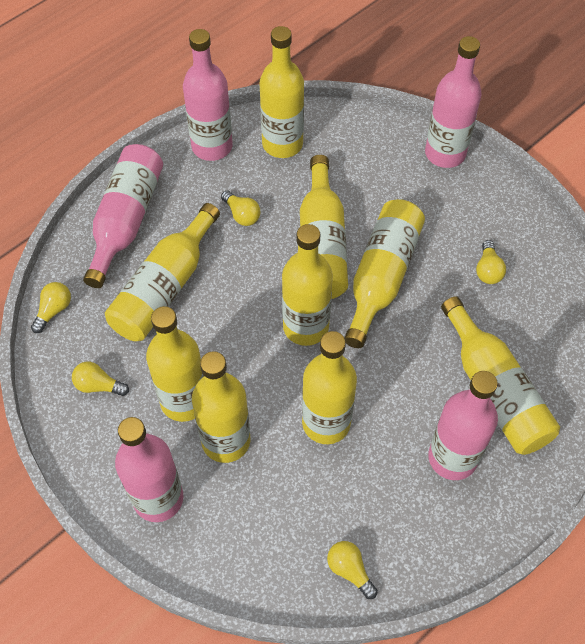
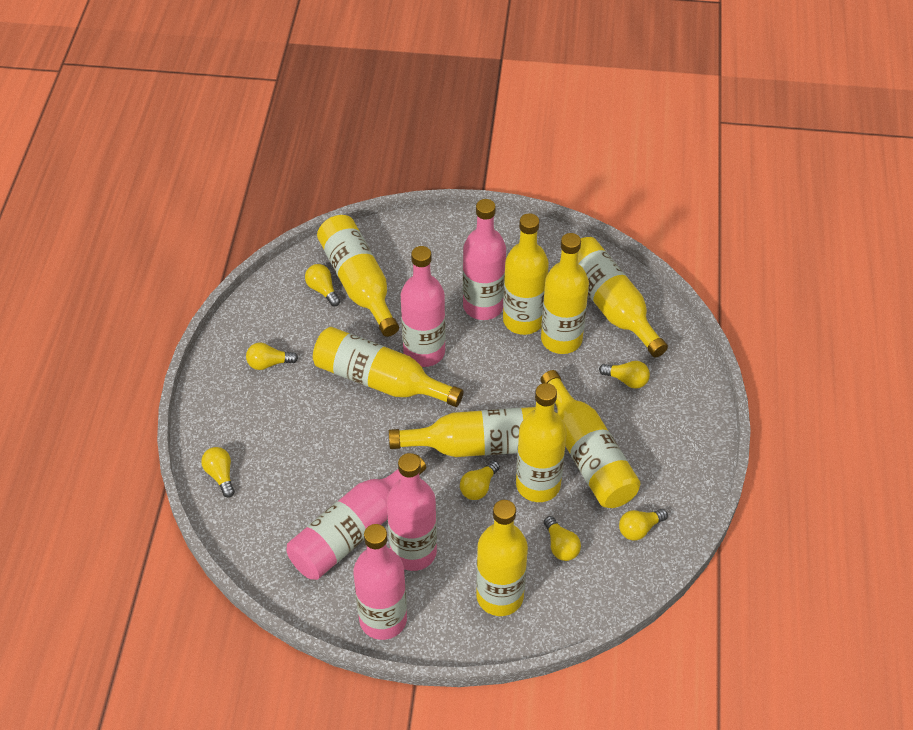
yellow light bulb: 5 -> 7

